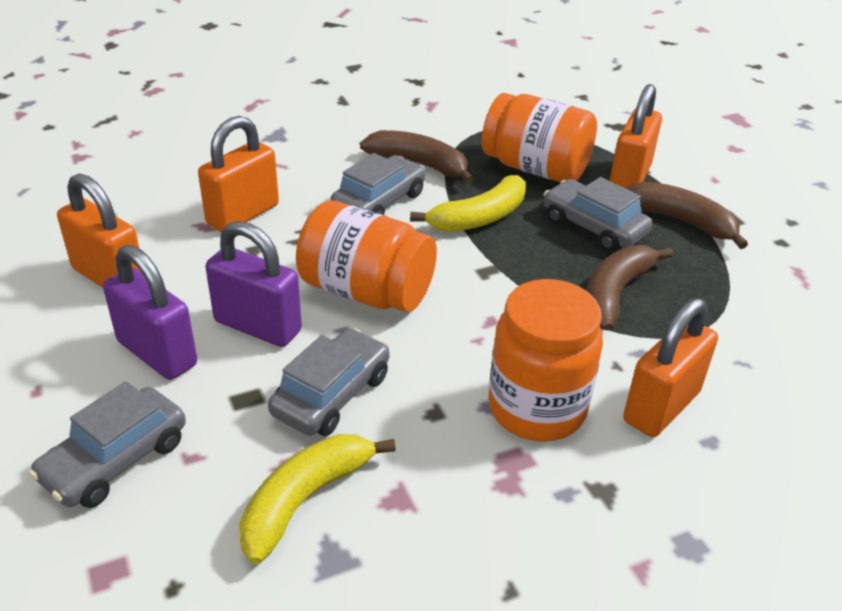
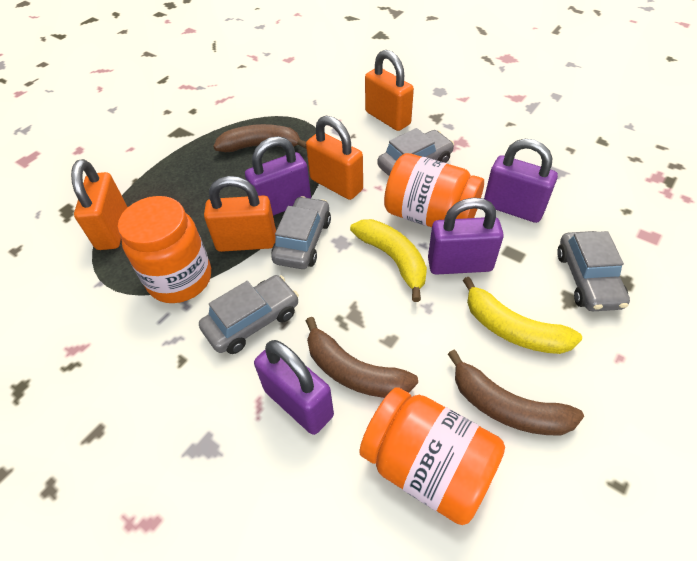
purple padlock: 2 -> 4

